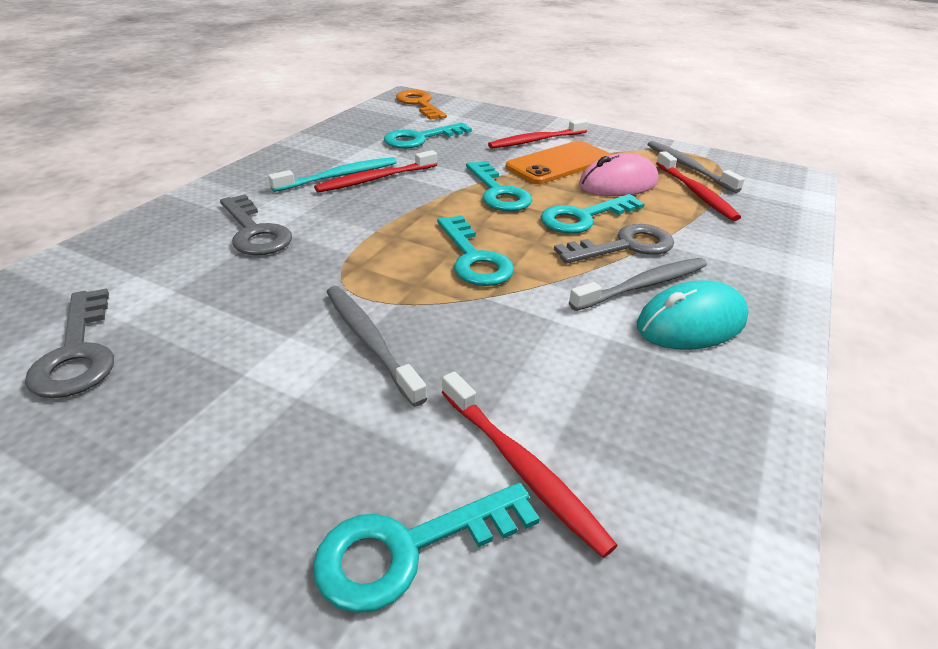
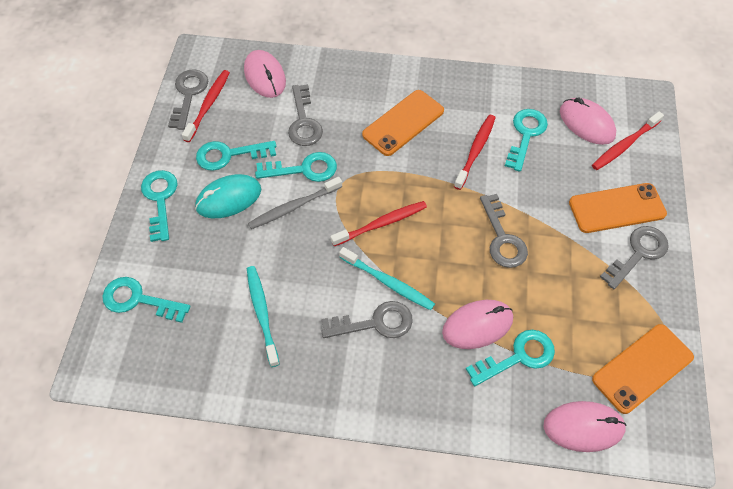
grey key: 3 -> 5
grey toothbrush: 3 -> 1
orange key: 1 -> 0
orange phone: 1 -> 3
pink mouse: 1 -> 4
turquoise key: 5 -> 6
turquoise toothbrush: 1 -> 2

